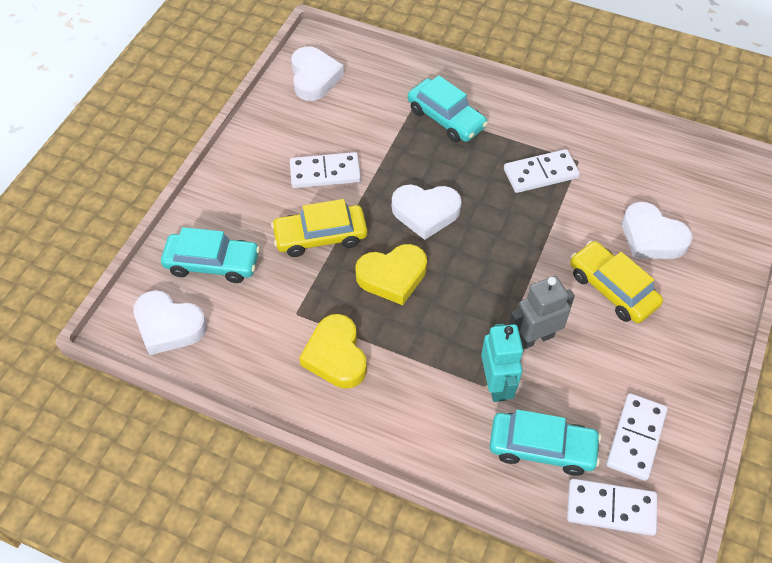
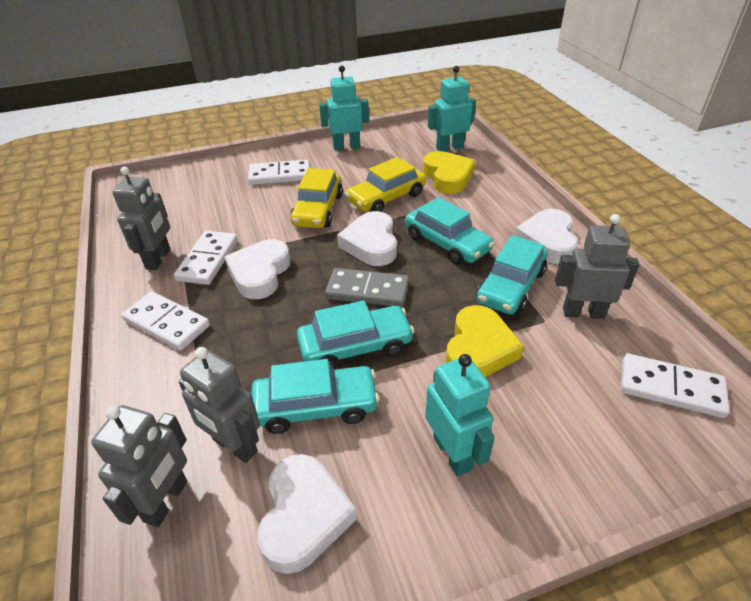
grey domino: 0 -> 1
grey robot: 1 -> 4
turquoise car: 3 -> 4
turquoise robot: 1 -> 3

